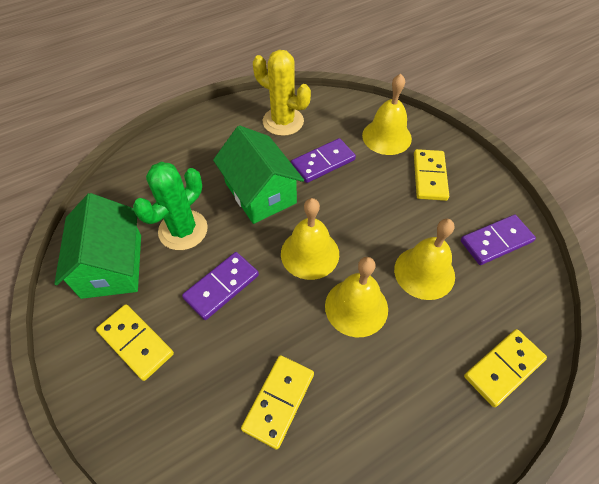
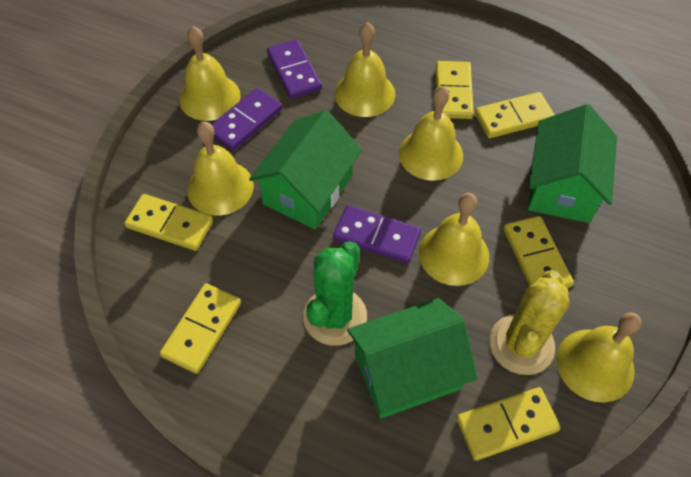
green house: 2 -> 3
yellow bell: 4 -> 6
yellow domino: 4 -> 6

